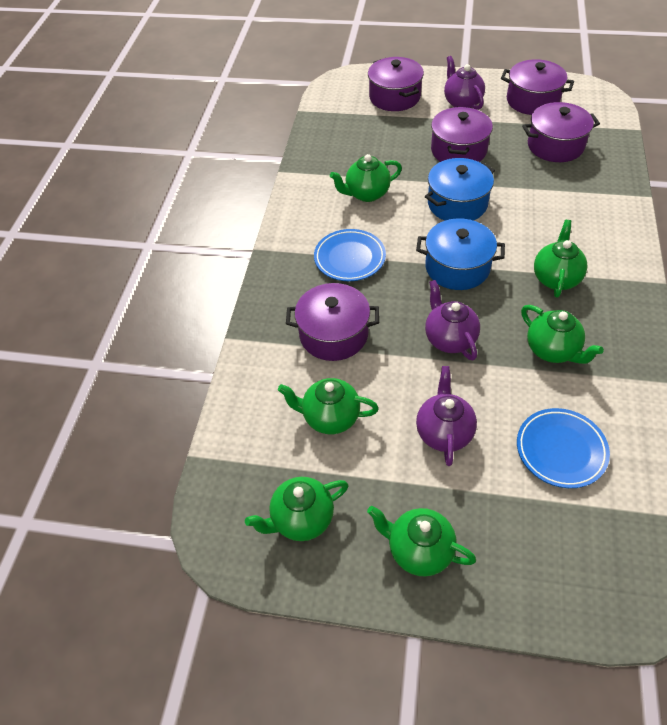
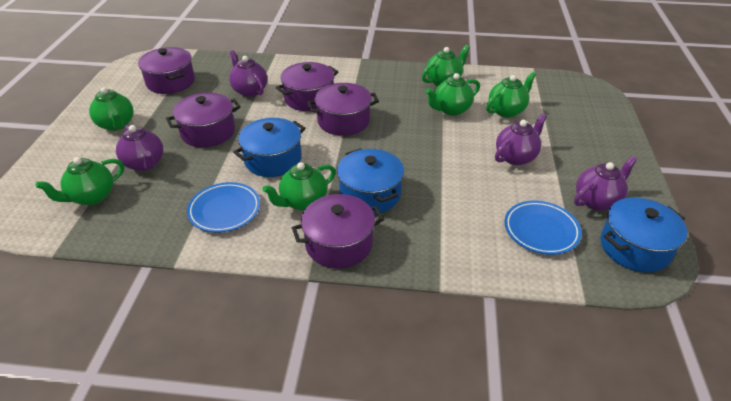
blue pot: 2 -> 3
purple teapot: 3 -> 4

